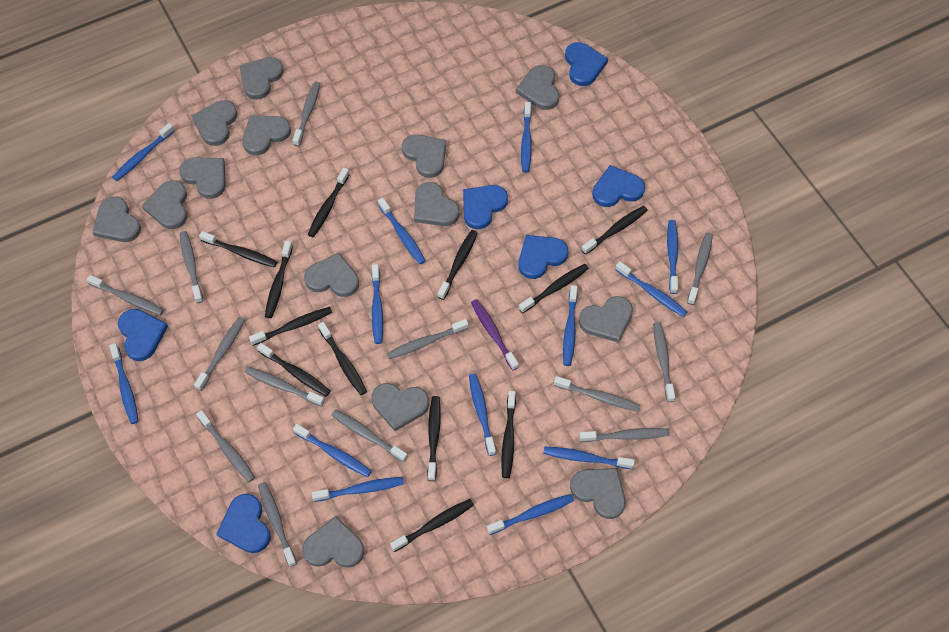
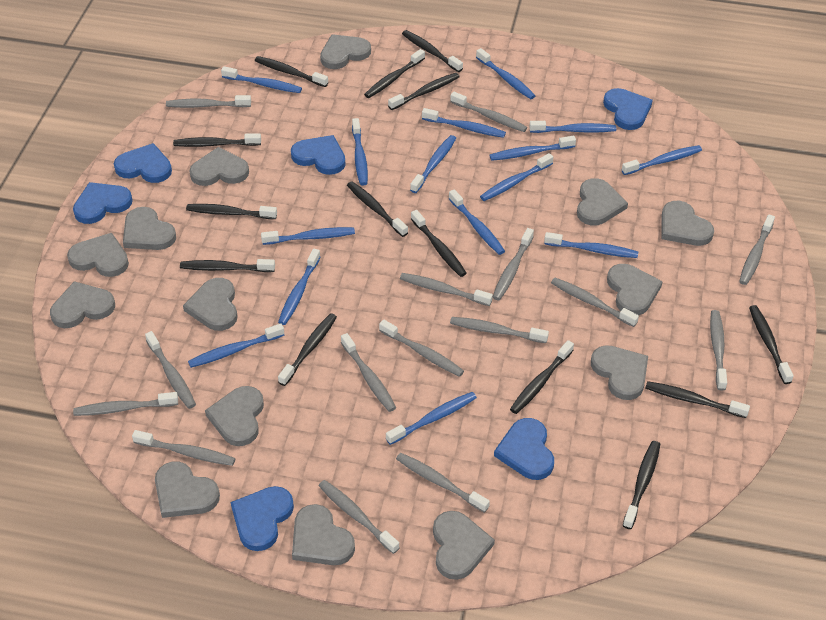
black toothbrush: 12 -> 14
blue toothbrush: 13 -> 15
grey toothbrush: 13 -> 15
purple toothbrush: 1 -> 0

